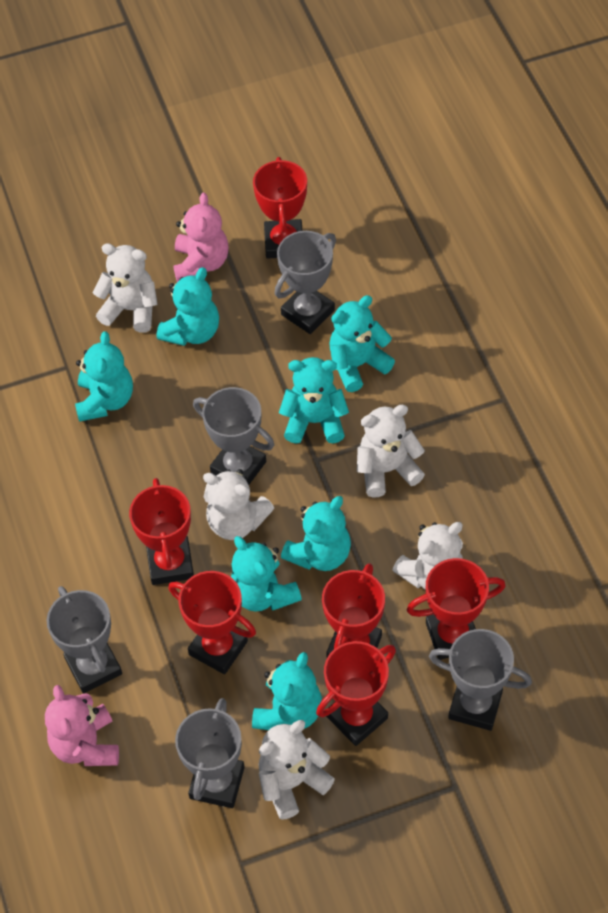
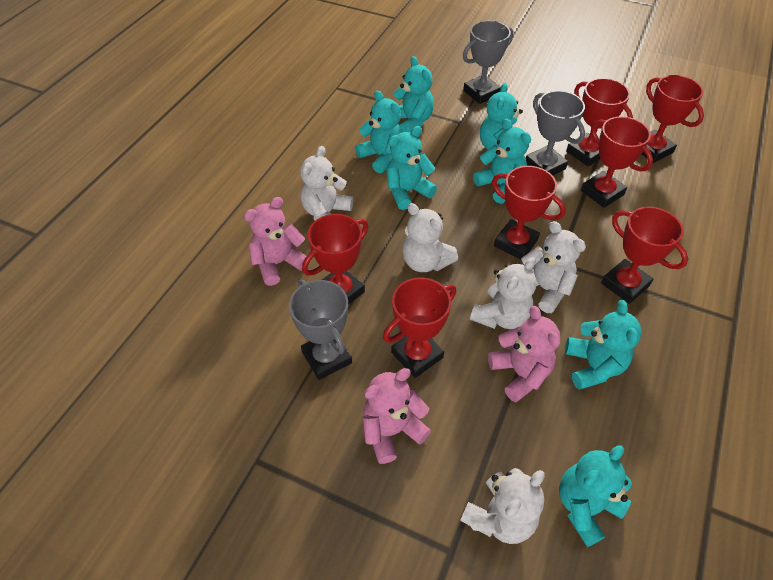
grey trophy: 5 -> 3
pink teddy bear: 2 -> 3
red trophy: 6 -> 7

